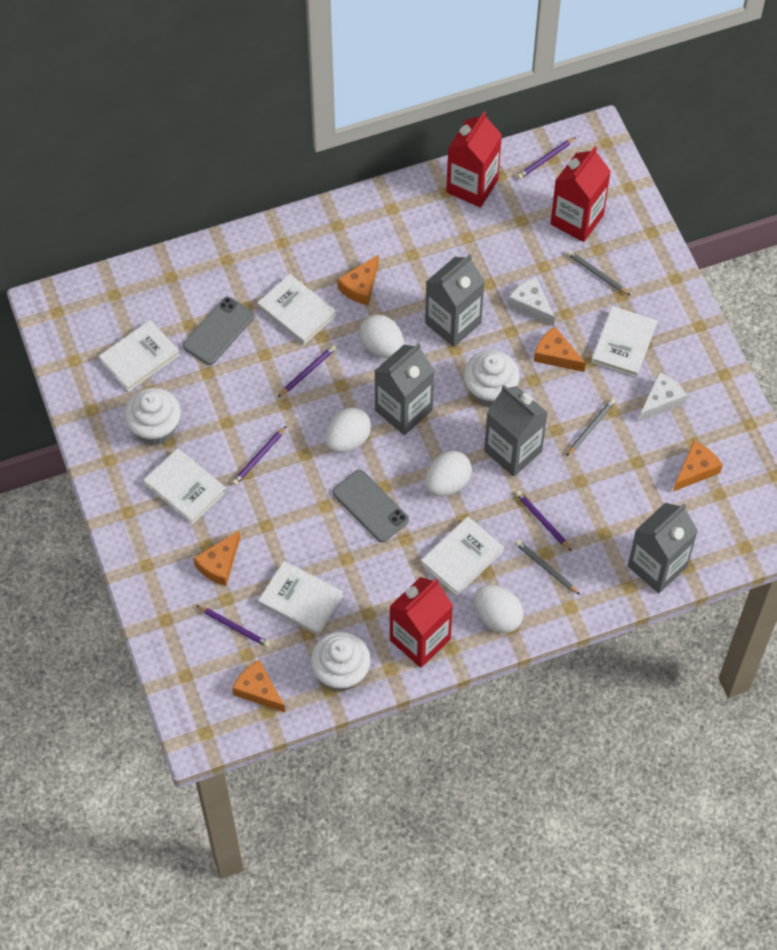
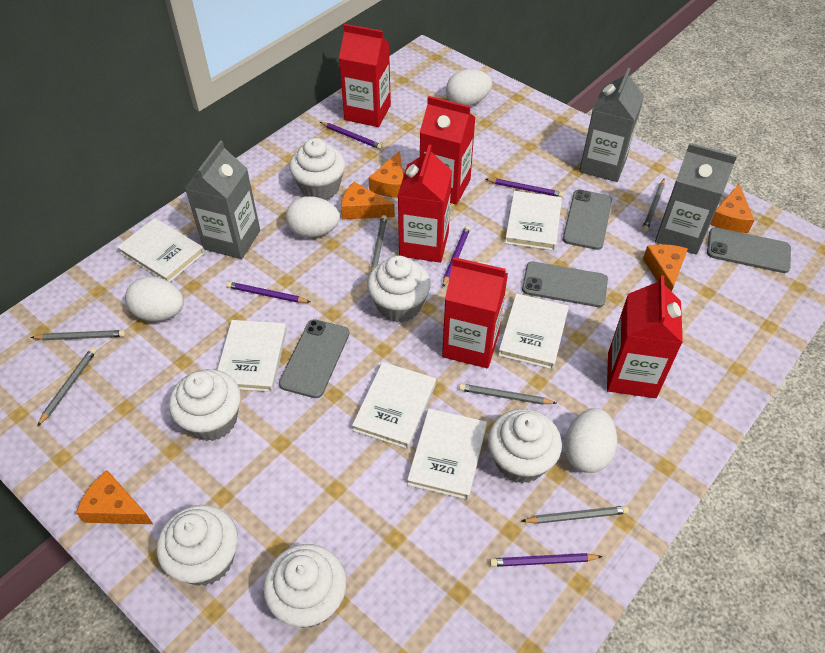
grey carton: 4 -> 3
grey pencil: 3 -> 6
grey phone: 2 -> 4
red carton: 3 -> 5
white cheese: 2 -> 0
white cupcake: 3 -> 6

